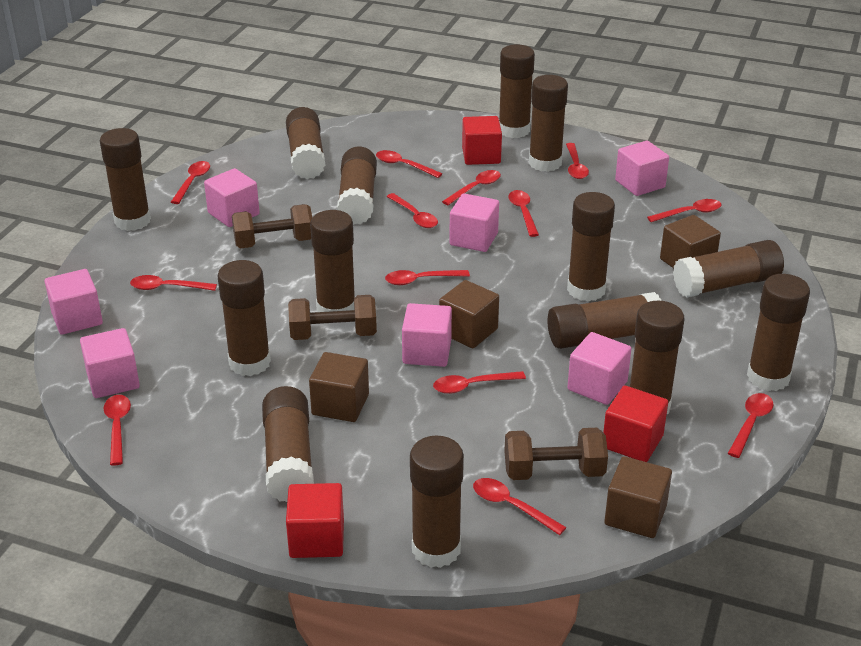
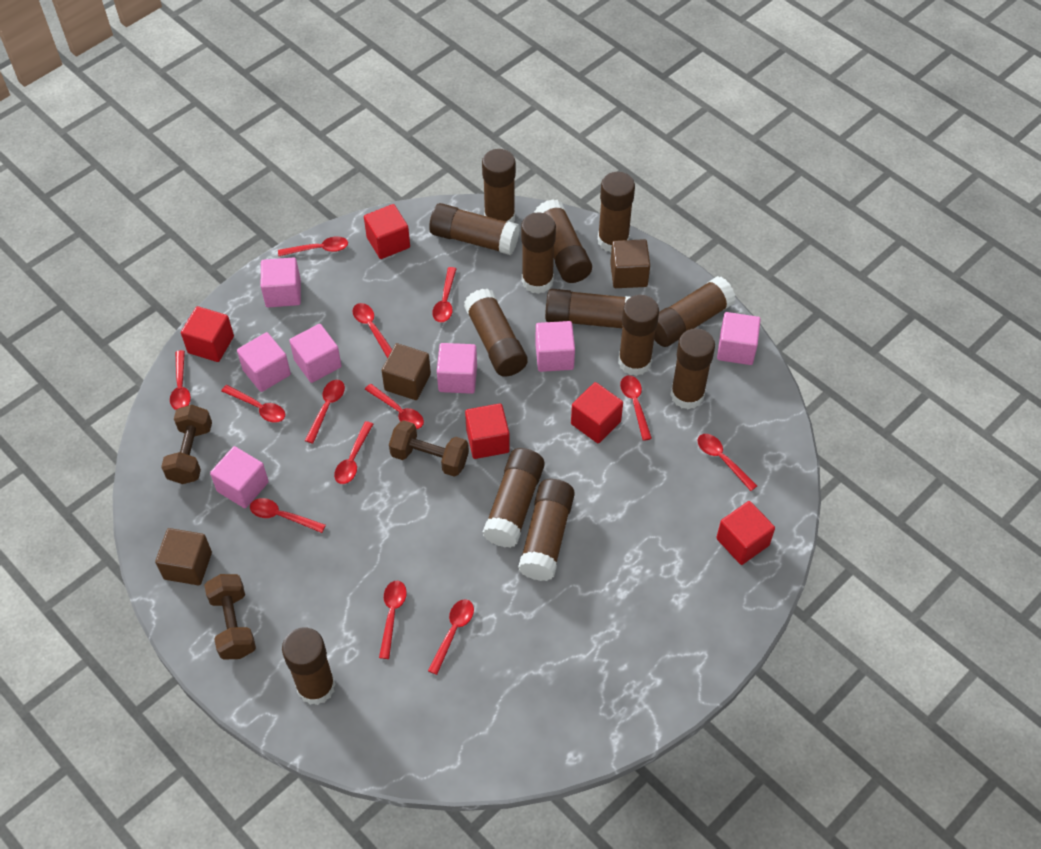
brown cube: 4 -> 3
brown glue stick: 14 -> 13
red cube: 3 -> 5

